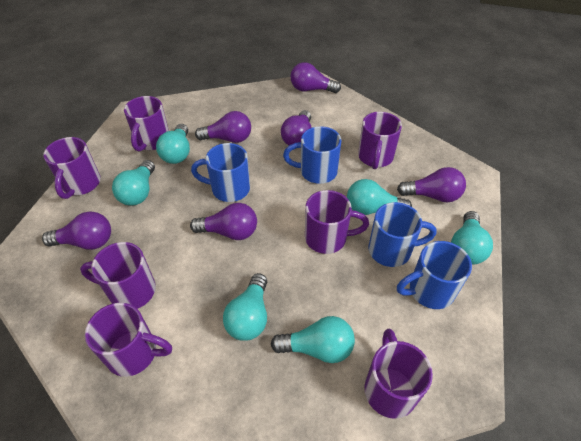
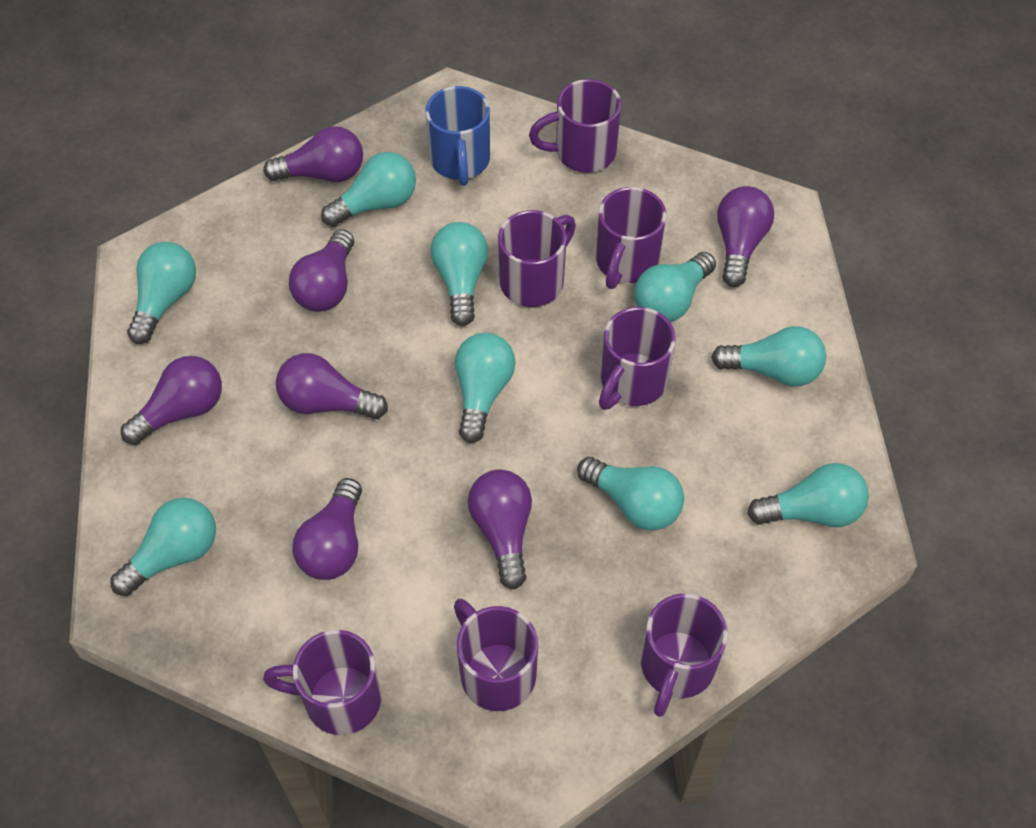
blue mug: 4 -> 1
purple light bulb: 6 -> 7
turquoise light bulb: 6 -> 9

